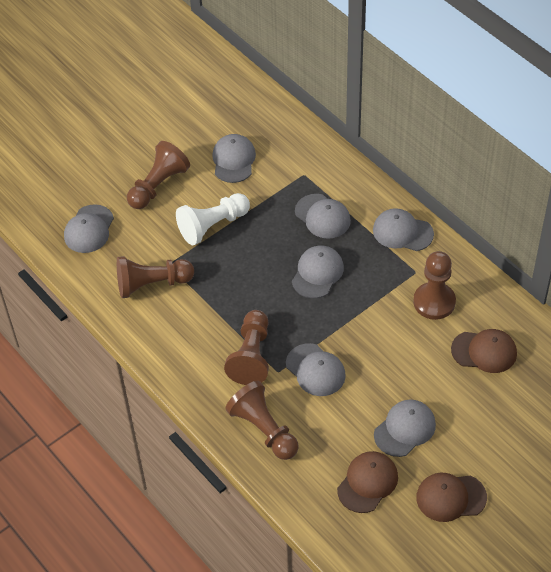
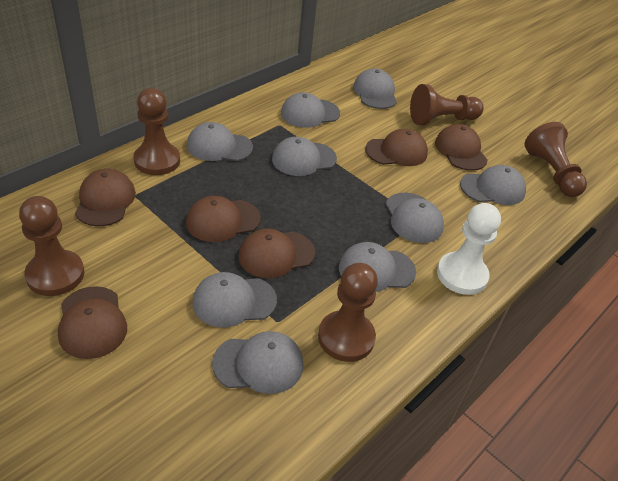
brown cap: 3 -> 6
grey cap: 7 -> 9

